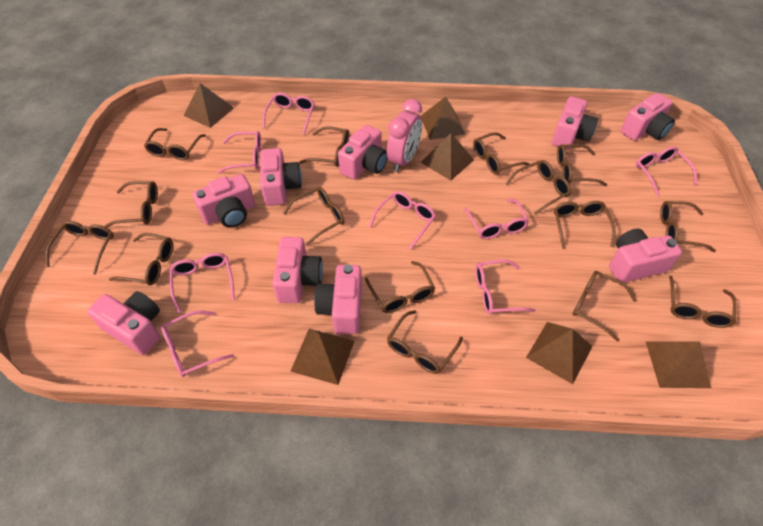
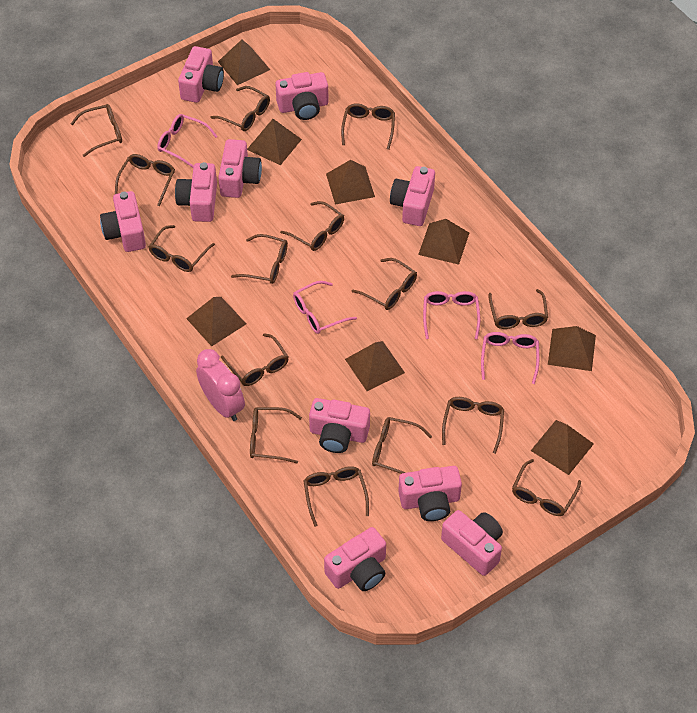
brown pyramid: 6 -> 8
pink camera: 9 -> 10
pink glasses: 8 -> 4

